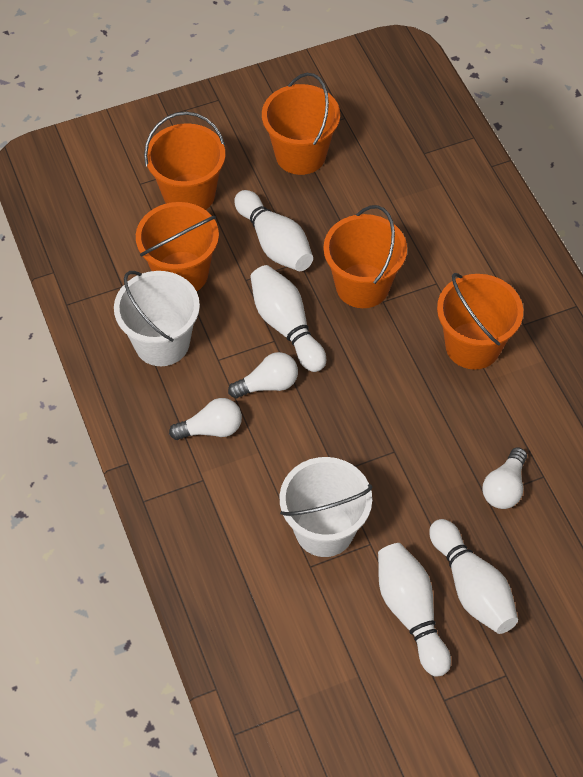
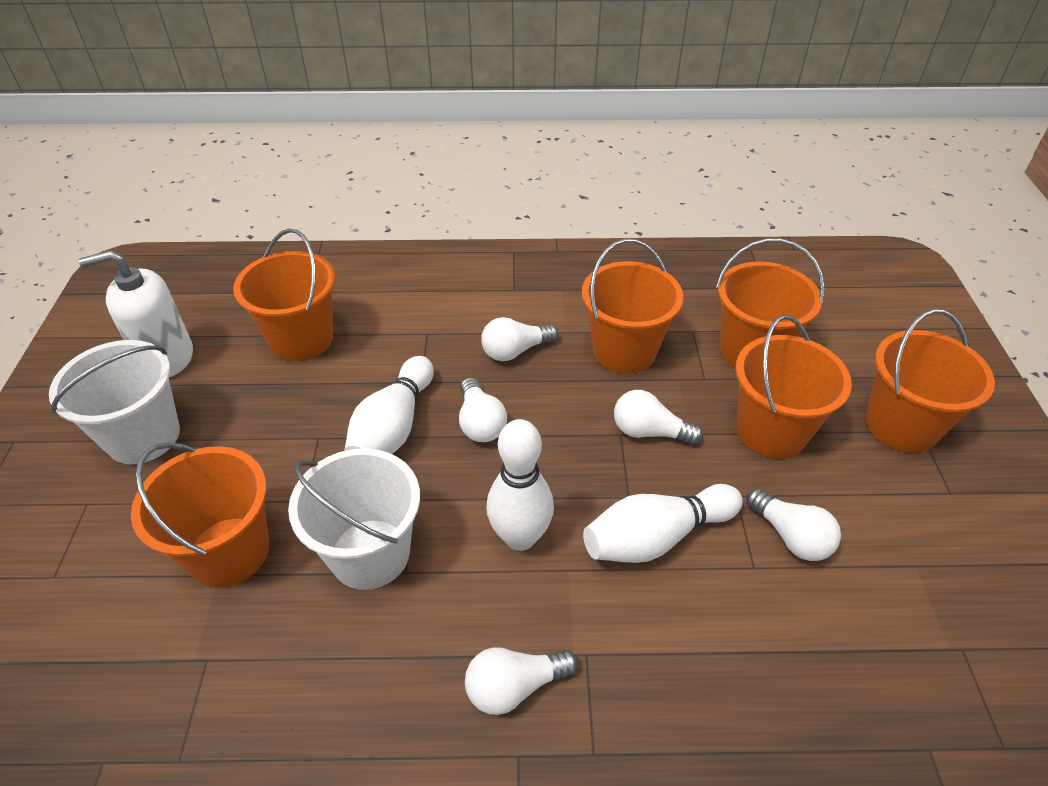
orange bucket: 5 -> 6
white bowling pin: 4 -> 3
white light bulb: 3 -> 5
white soap dispenser: 0 -> 1

